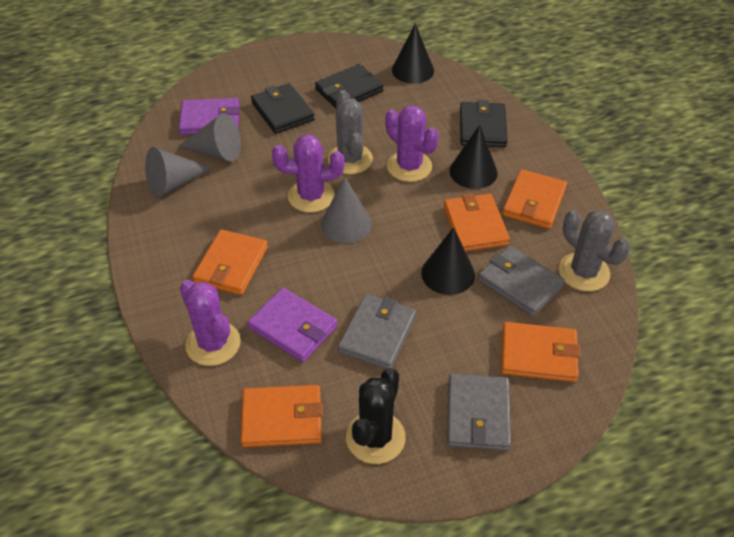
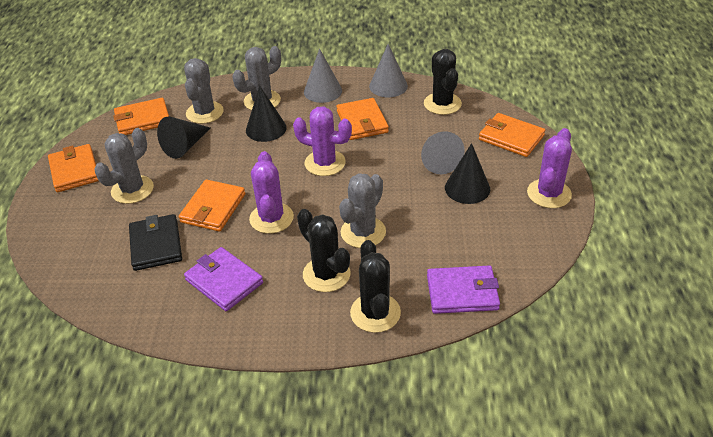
black cactus: 1 -> 3
black wallet: 3 -> 1
grey cactus: 2 -> 4
grey wallet: 3 -> 0

